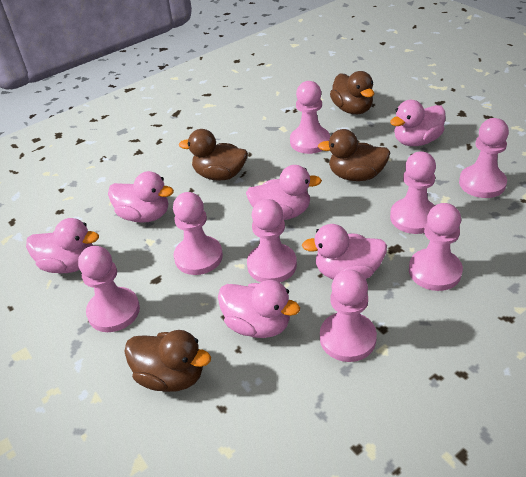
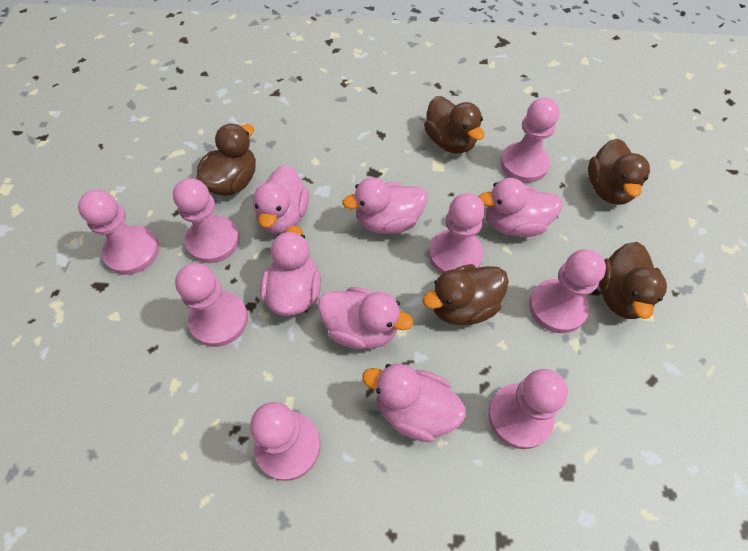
brown duck: 4 -> 5

